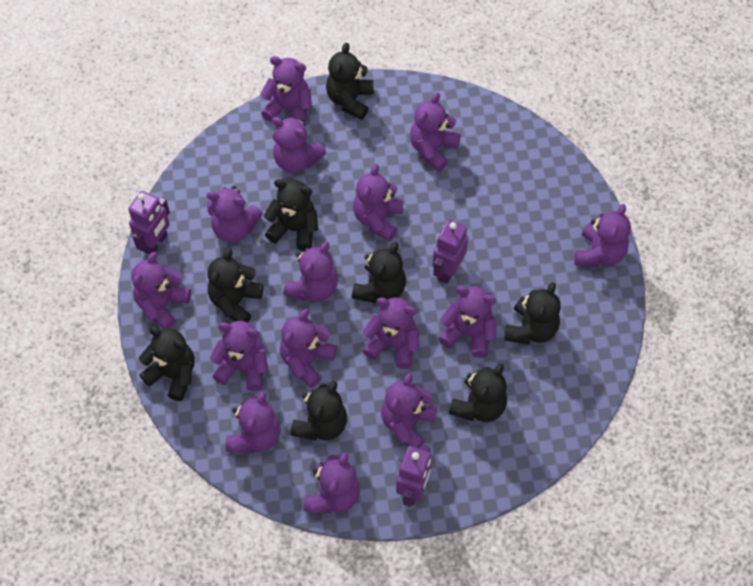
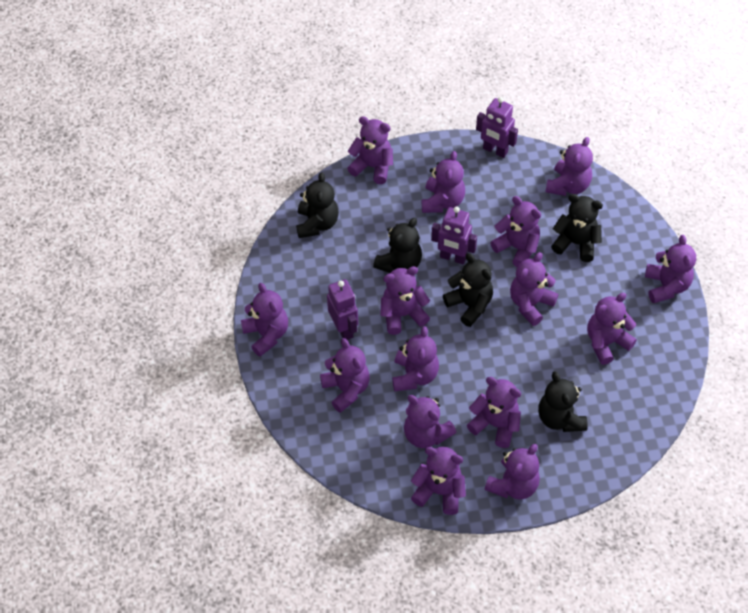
black teddy bear: 8 -> 5

